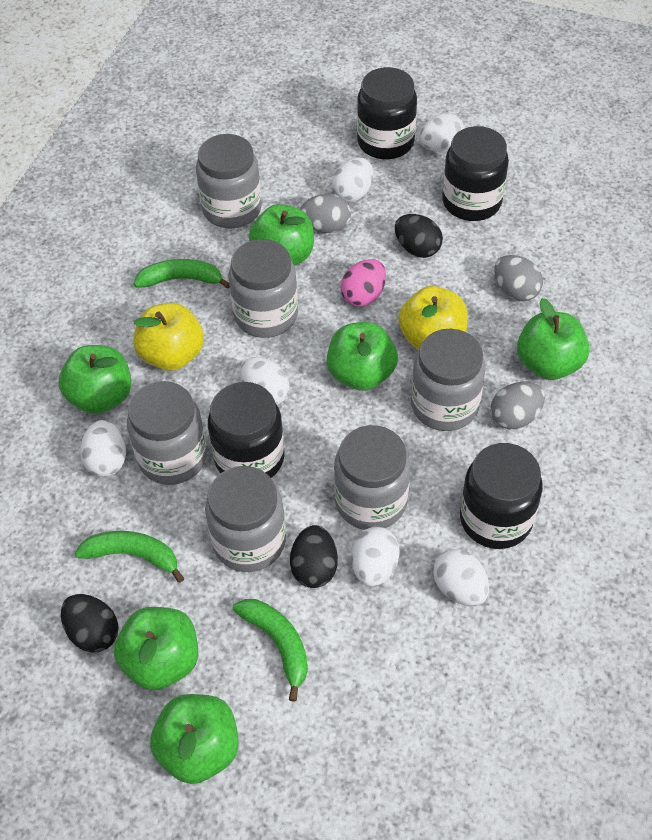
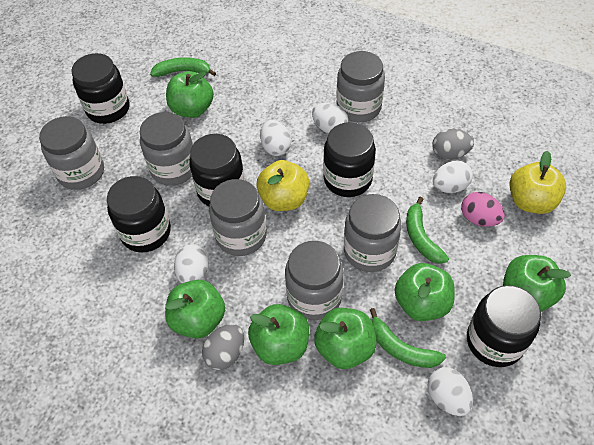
black egg: 3 -> 0
black jar: 4 -> 5
grey egg: 3 -> 2
white egg: 6 -> 5

